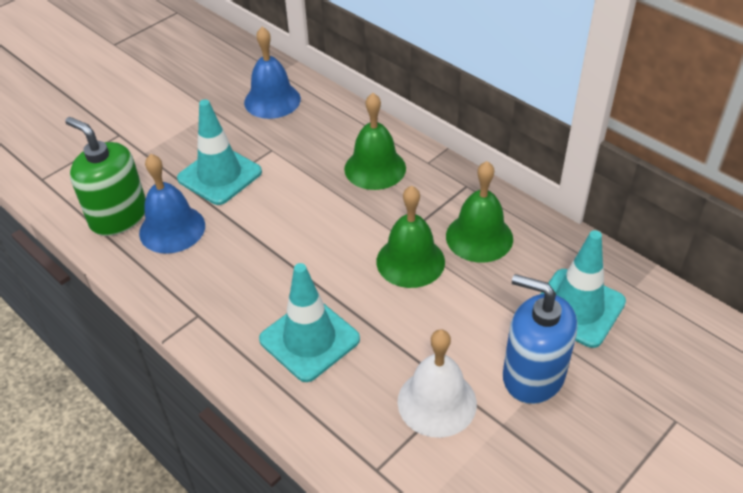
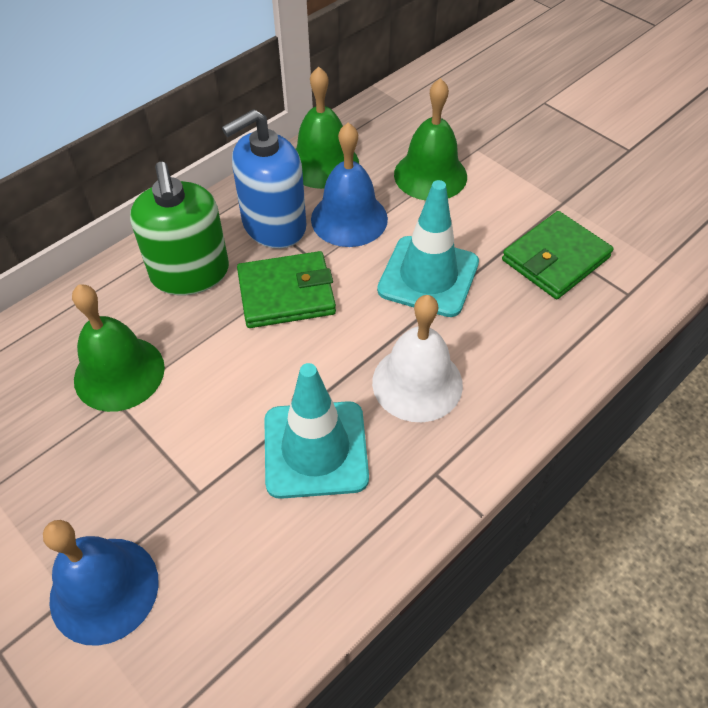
green wallet: 0 -> 2
turquoise traffic cone: 3 -> 2

